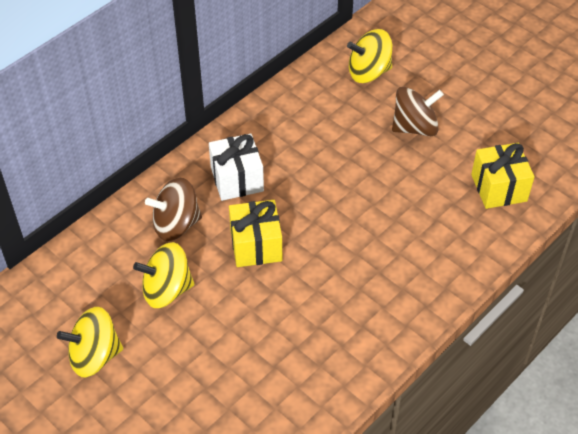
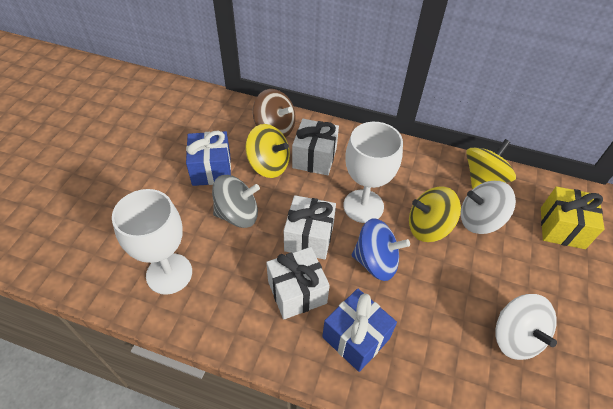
blue gift: 0 -> 2
blue spinning top: 0 -> 1
brown spinning top: 2 -> 1
grey spinning top: 0 -> 1
white gift: 1 -> 3
white goblet: 0 -> 2
white spinning top: 0 -> 2
yellow gift: 2 -> 1

